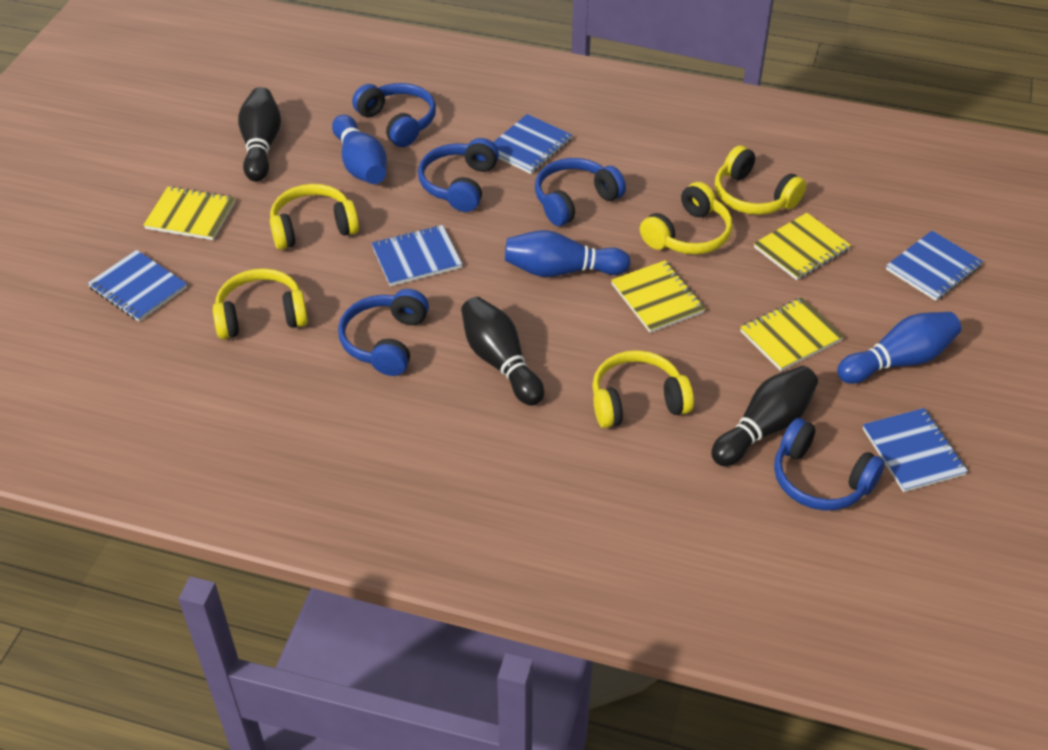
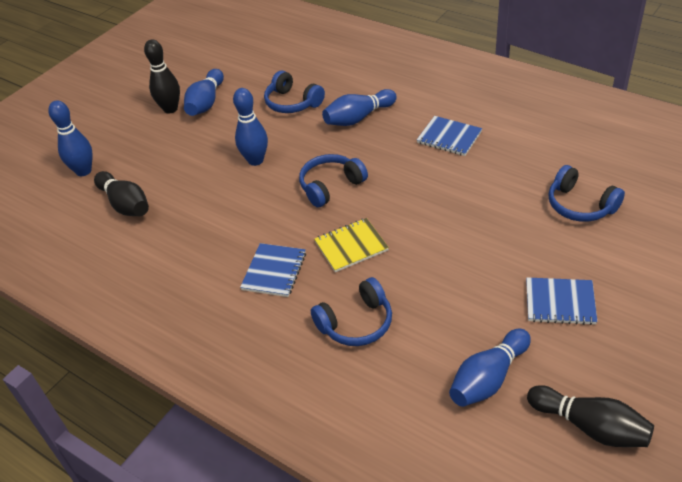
blue bowling pin: 3 -> 5
blue headphones: 5 -> 4
blue notebook: 5 -> 3
yellow headphones: 5 -> 0
yellow notebook: 4 -> 1

